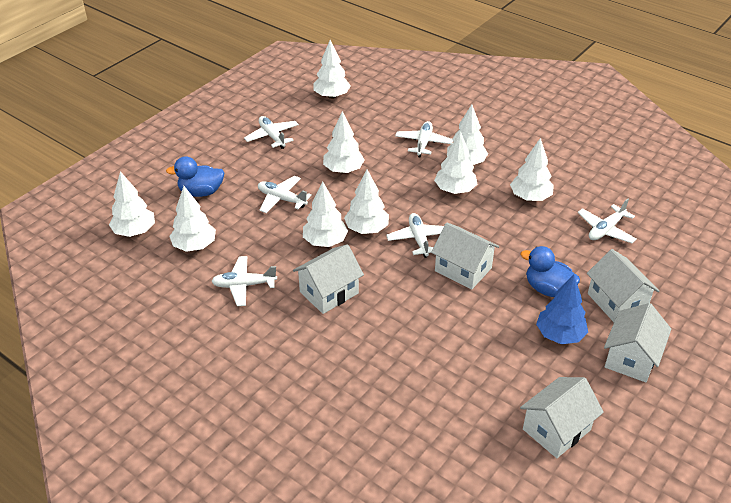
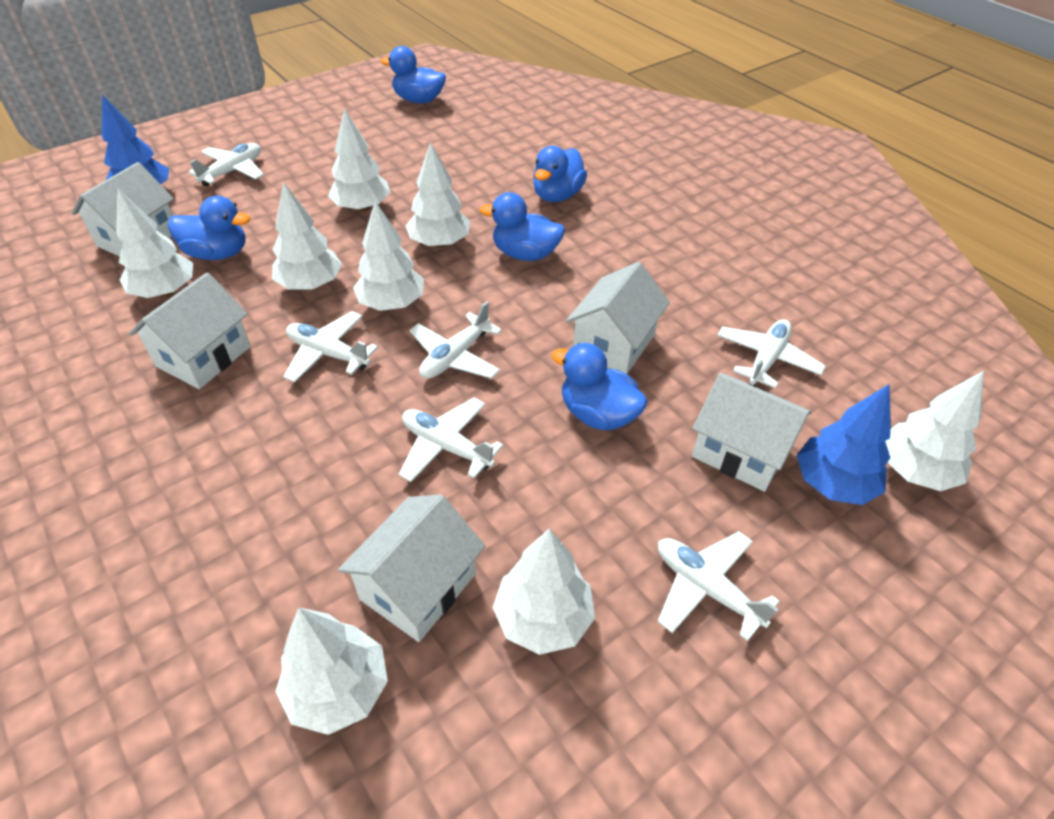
blue duck: 2 -> 5
blue tree: 1 -> 2
white tree: 9 -> 8

